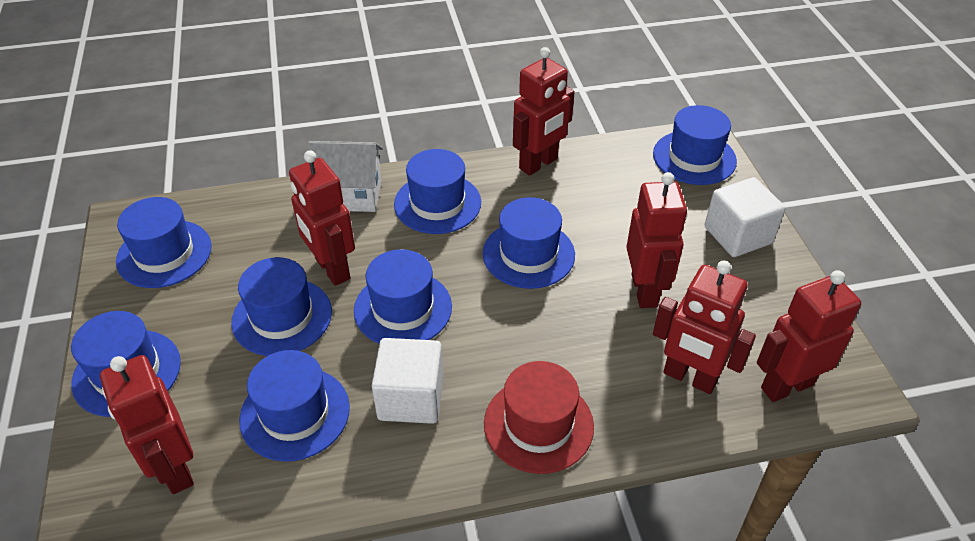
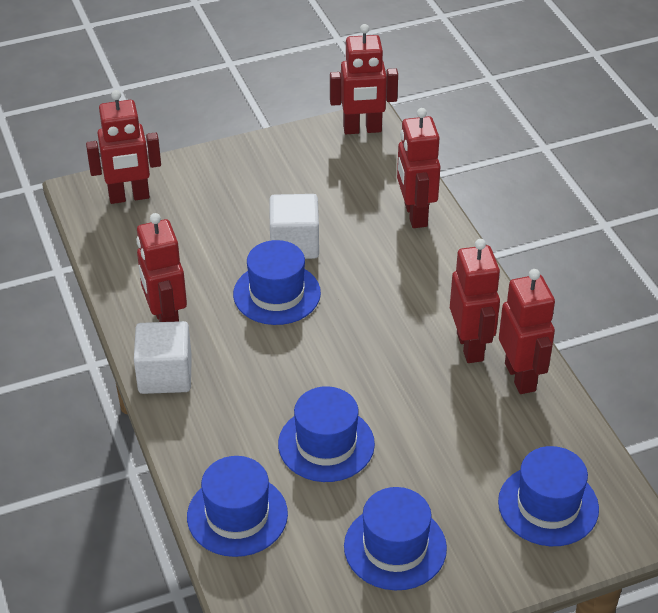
blue hat: 8 -> 5
red hat: 1 -> 0
white house: 1 -> 0

